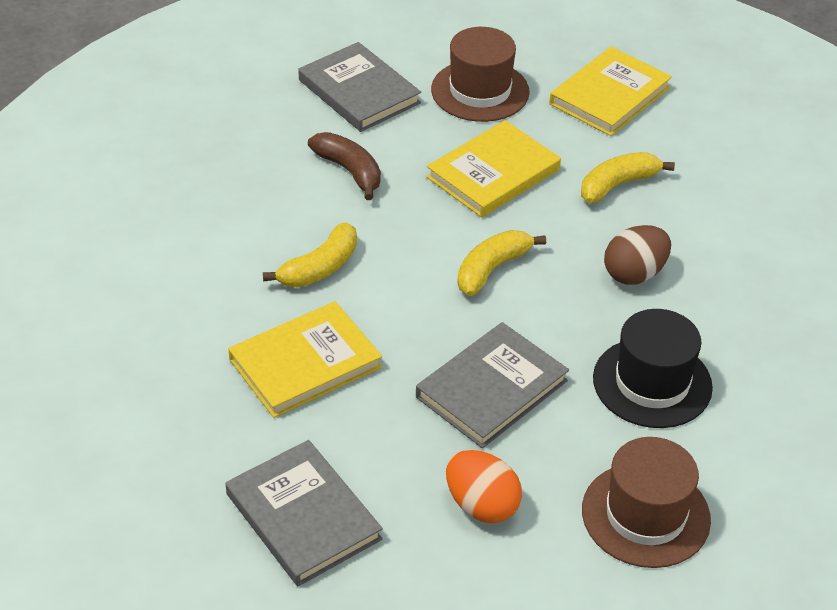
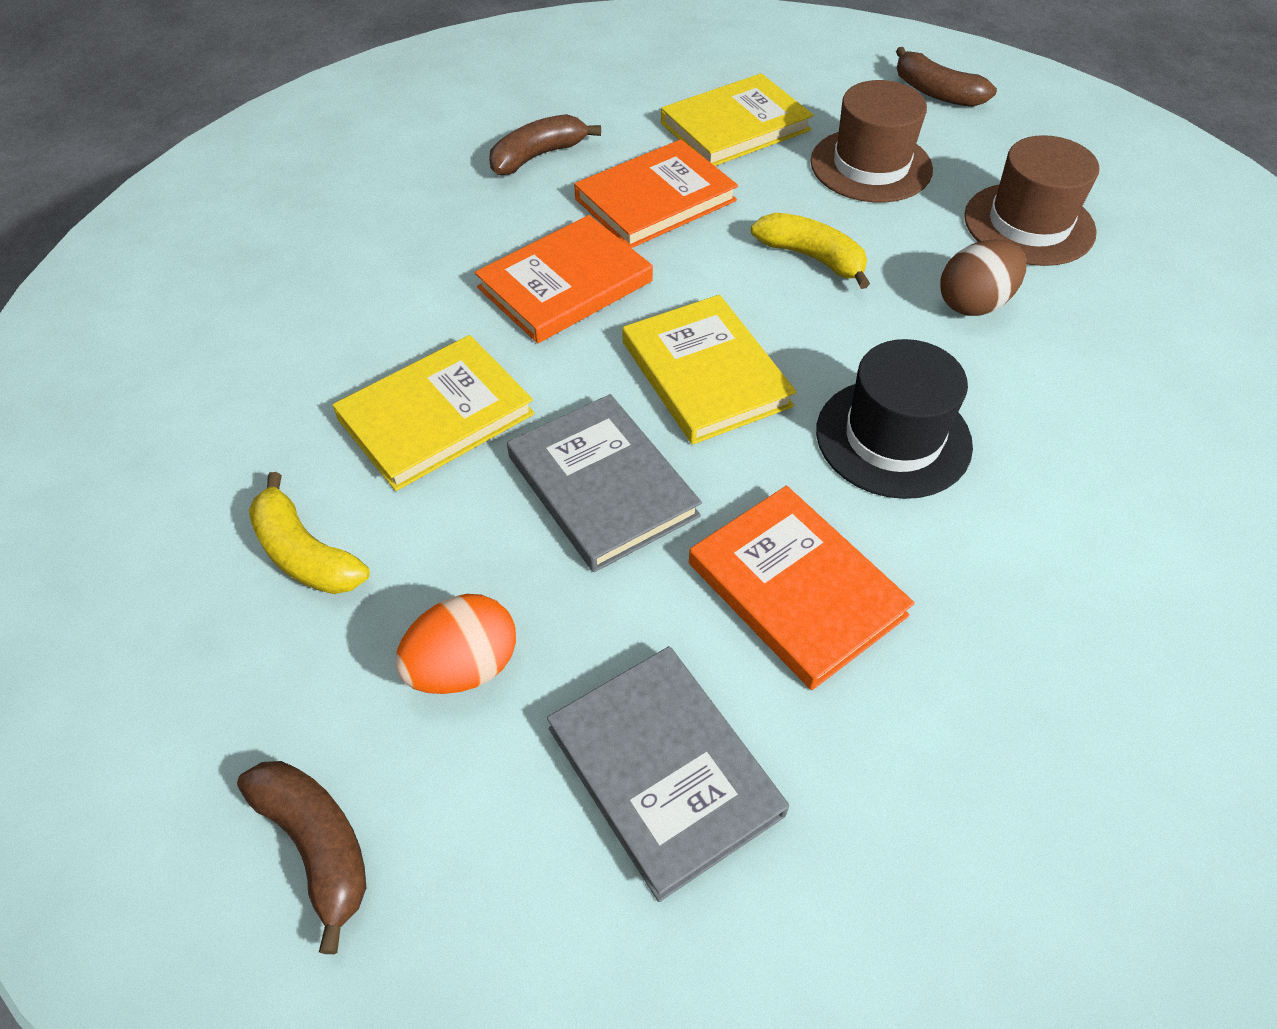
brown banana: 1 -> 3
grey book: 3 -> 2
orange book: 0 -> 3
yellow banana: 3 -> 2

